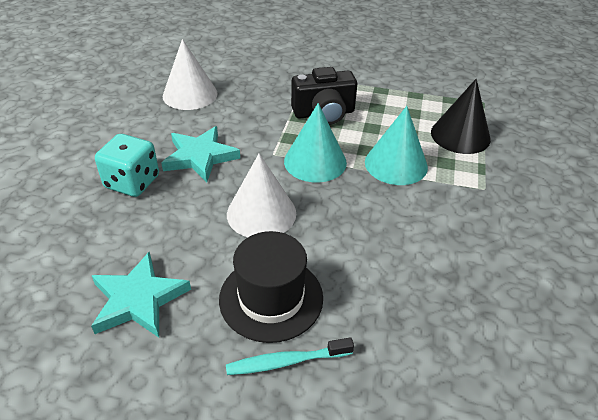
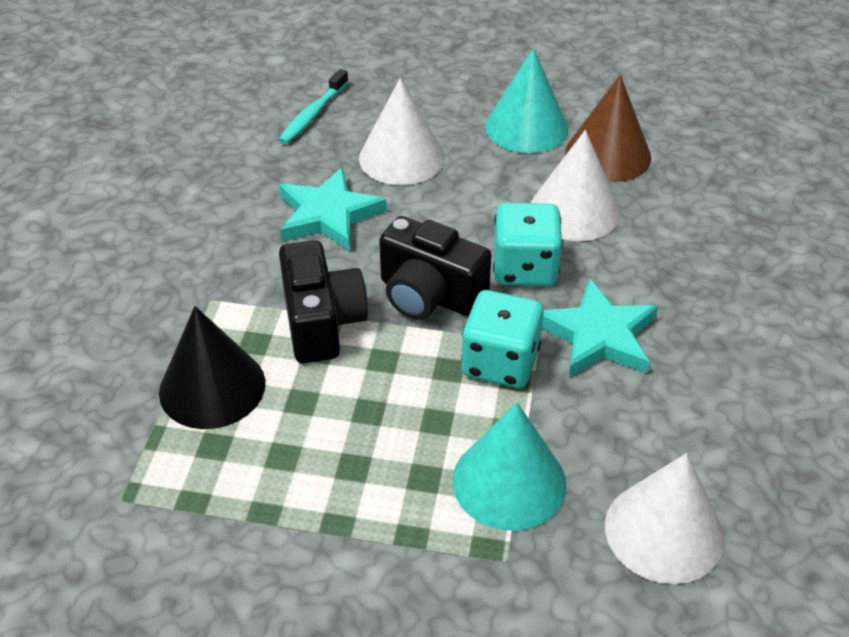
black camera: 1 -> 2
black hat: 1 -> 0
brown cone: 0 -> 1
turquoise dice: 1 -> 2
white cone: 2 -> 3

